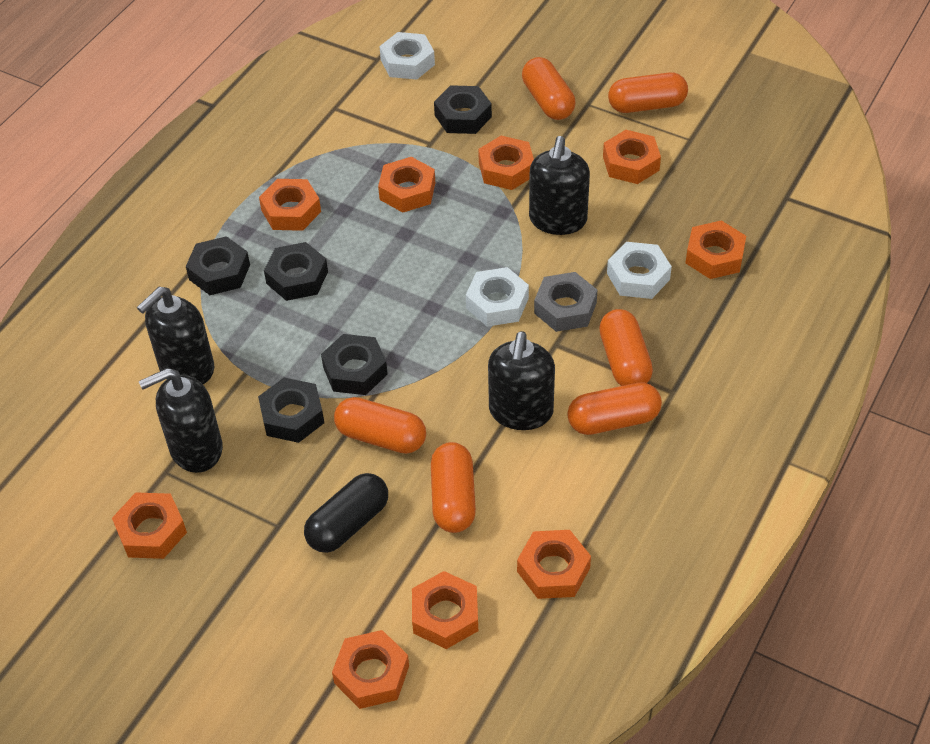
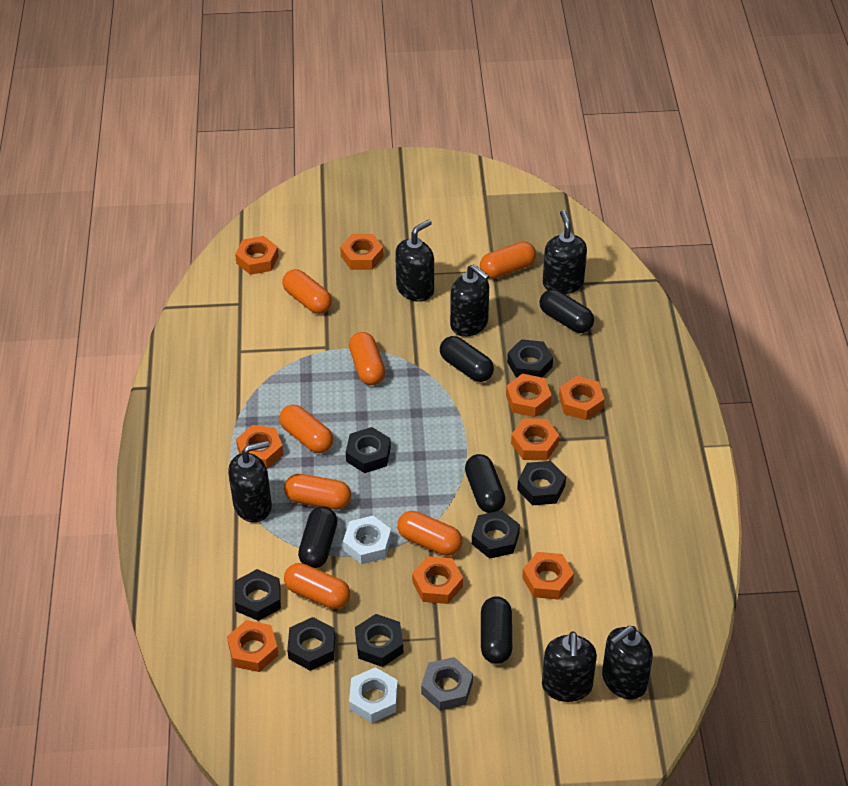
black capsule: 1 -> 5
black nut: 5 -> 7
black soap dispenser: 4 -> 6
orange capsule: 6 -> 7
white nut: 3 -> 2

